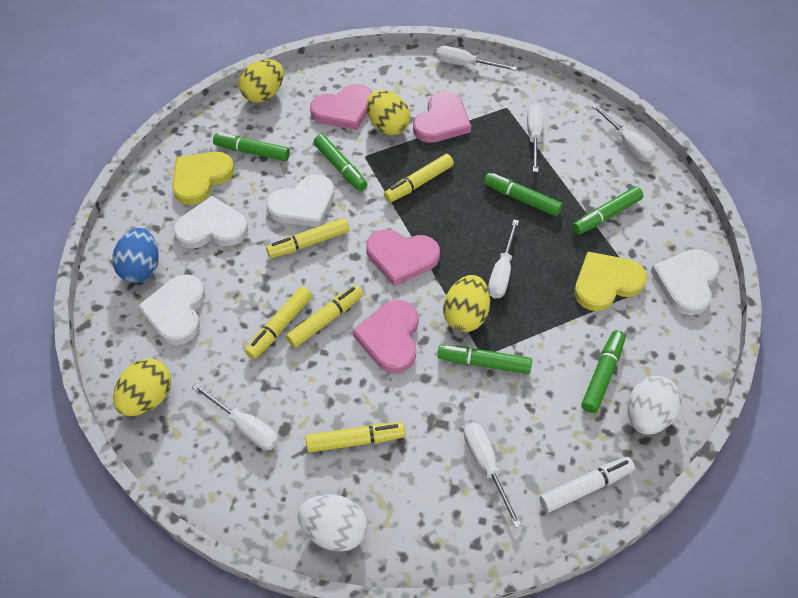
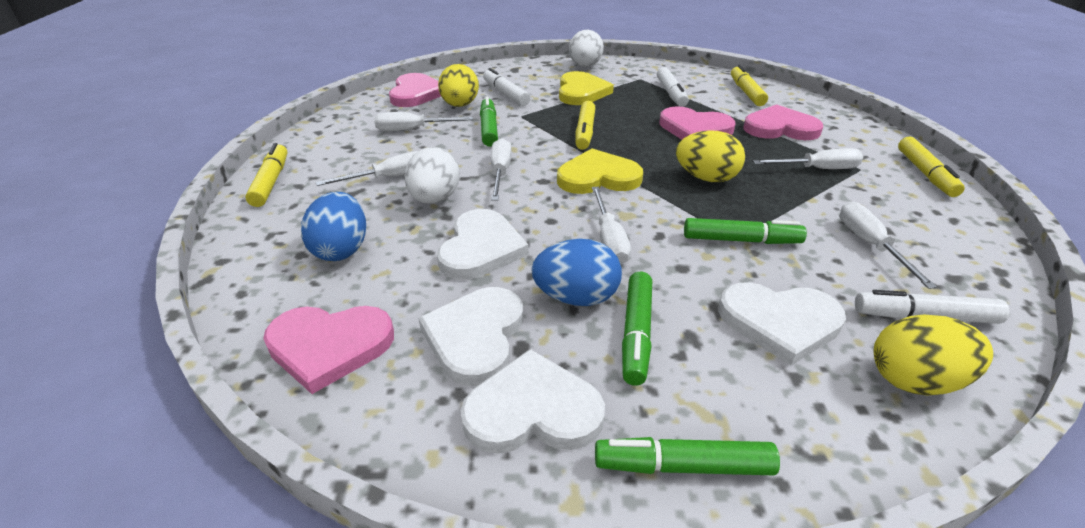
blue egg: 1 -> 2
green marker: 6 -> 4
white marker: 1 -> 3
yellow egg: 4 -> 3
yellow marker: 5 -> 4

